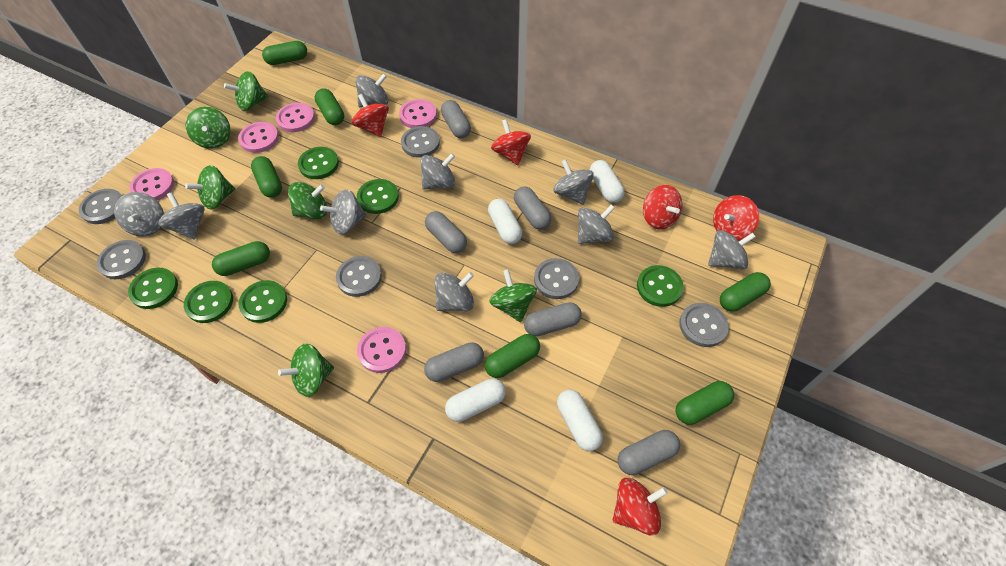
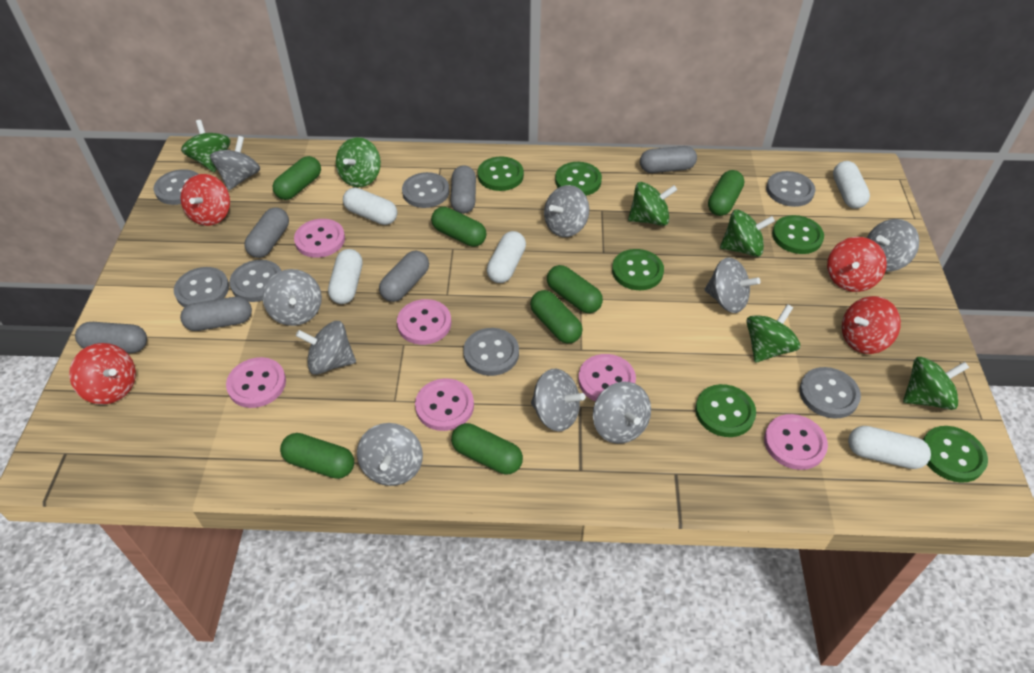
grey button: 6 -> 7
pink button: 5 -> 6
red spinning top: 5 -> 4
white capsule: 4 -> 5

